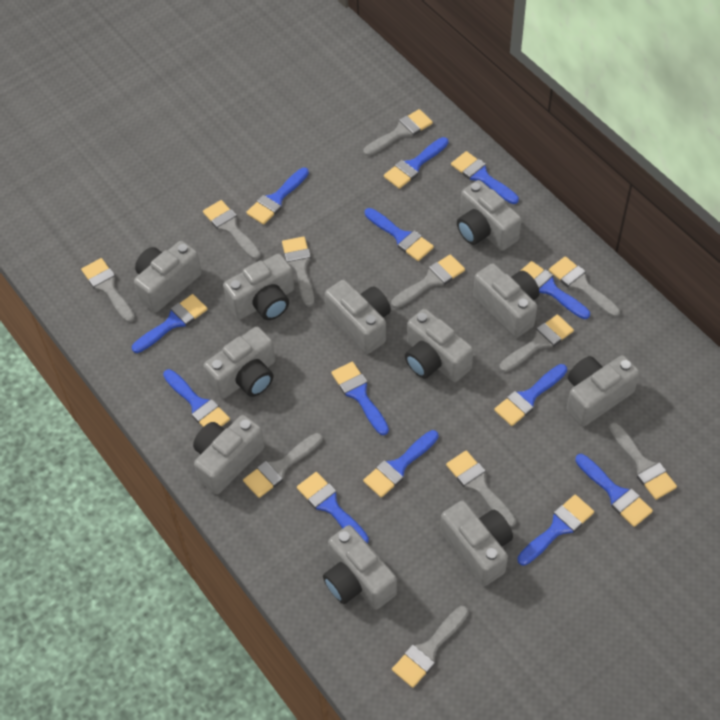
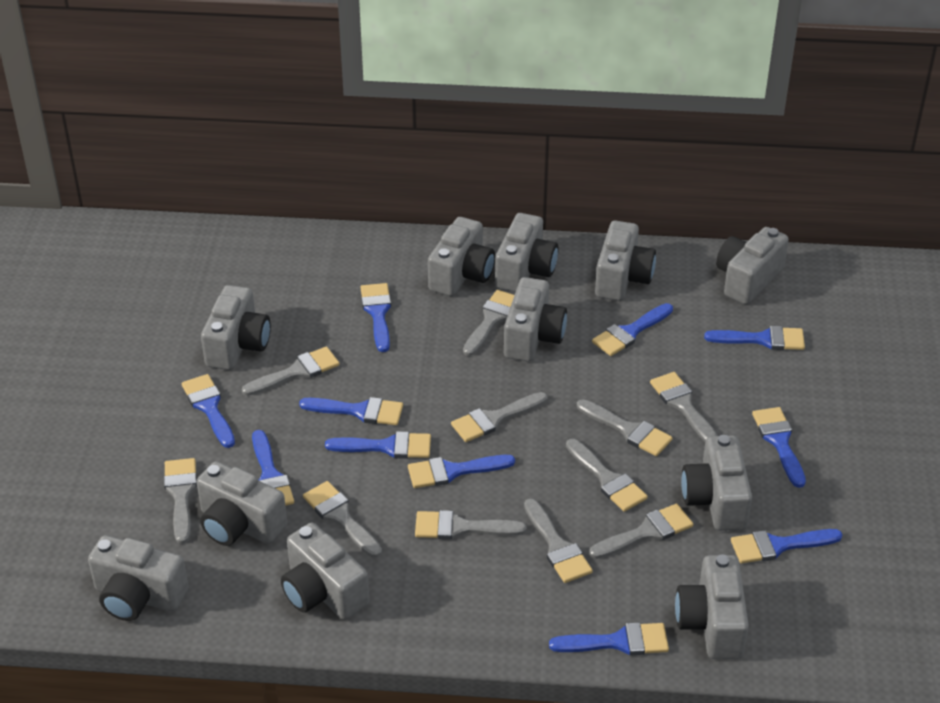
blue brush: 13 -> 11

